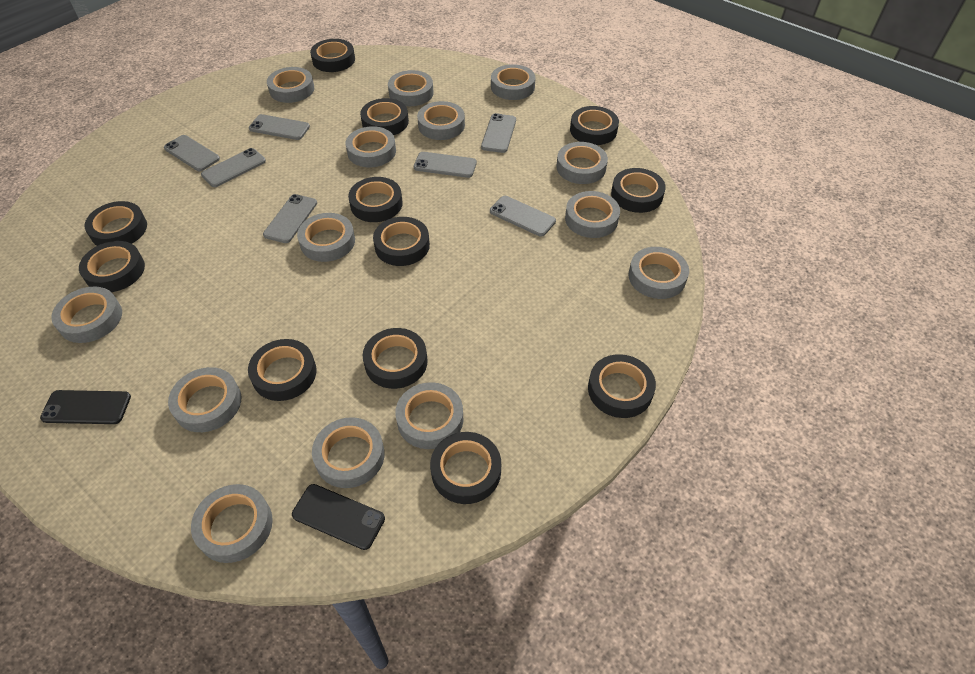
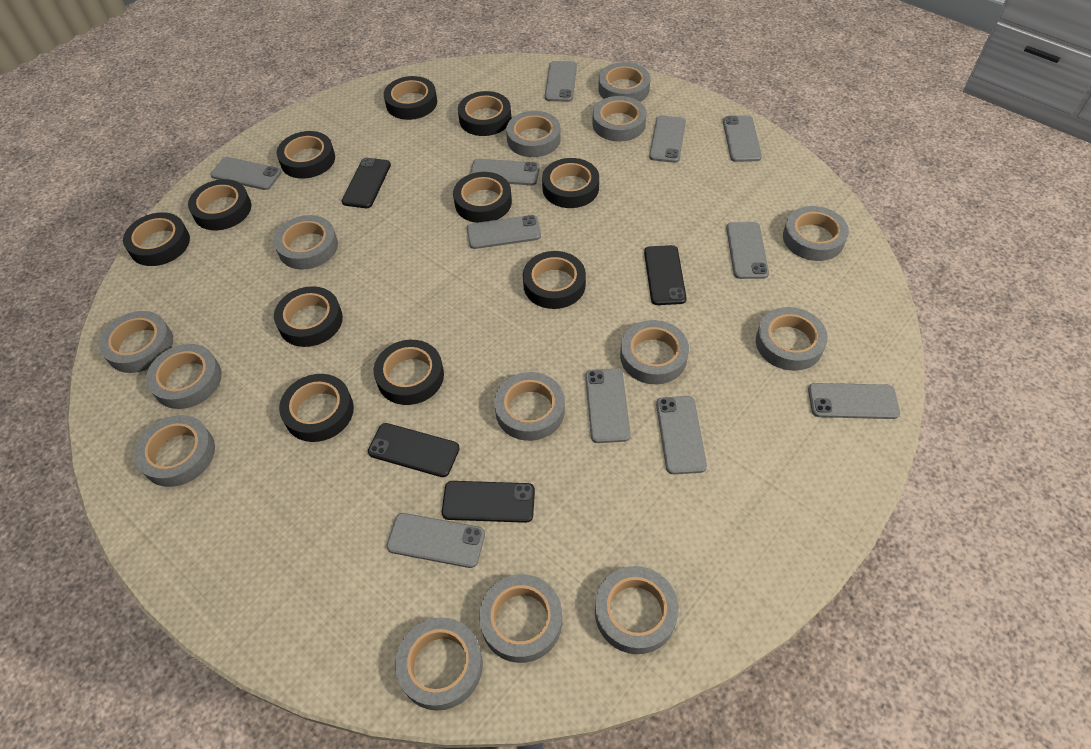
black phone: 2 -> 4
black tape: 12 -> 11
grey phone: 7 -> 11

